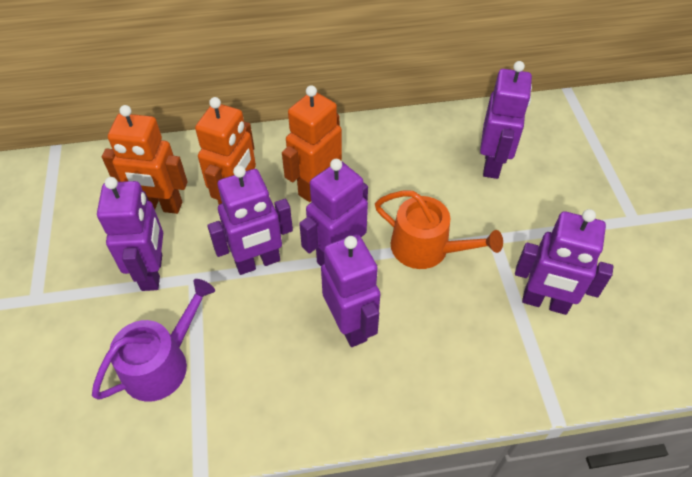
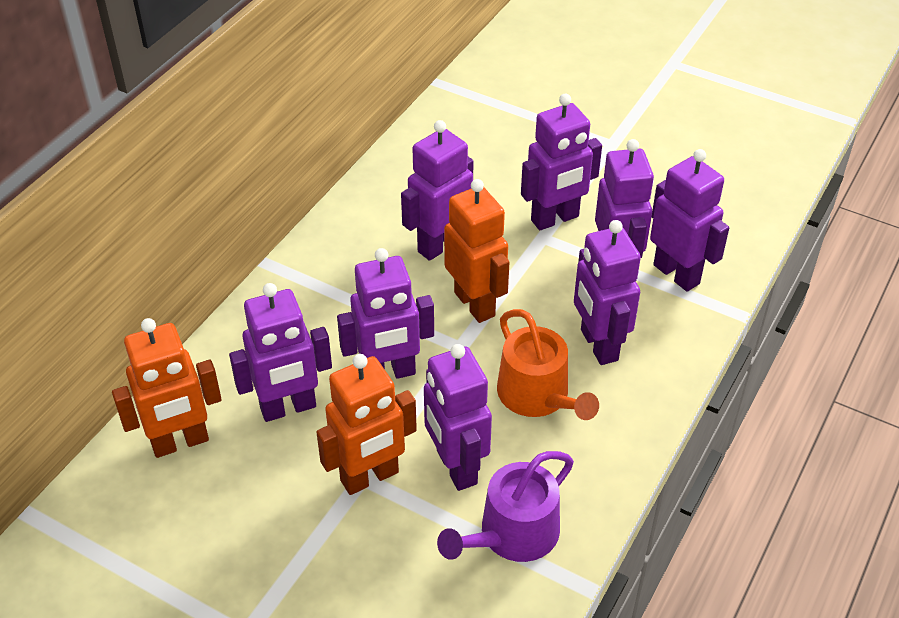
purple robot: 6 -> 8

